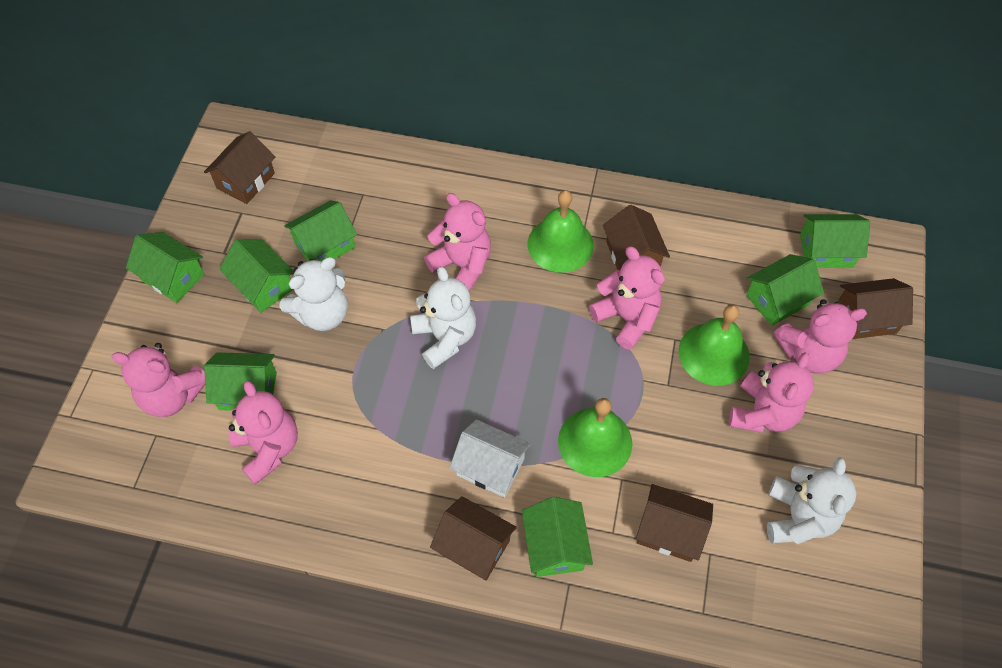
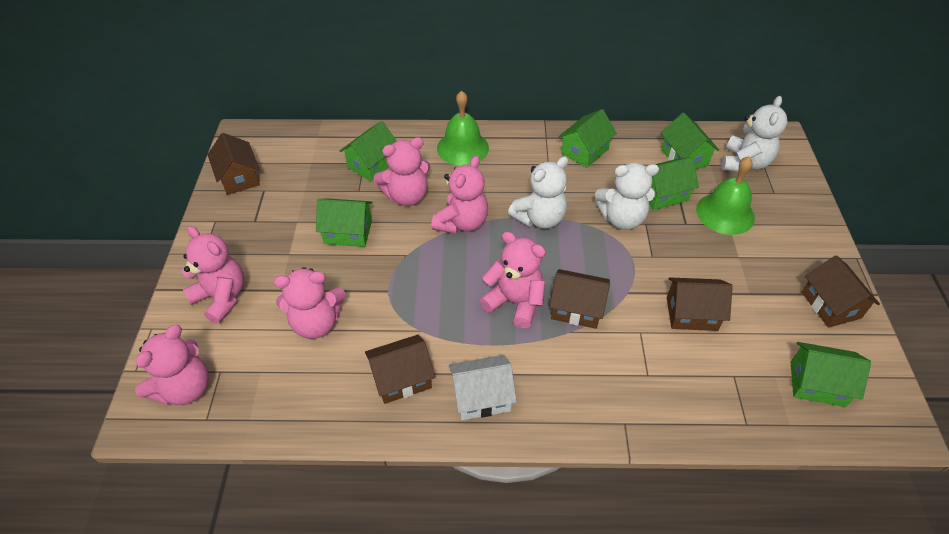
green bell: 3 -> 2
green house: 7 -> 6

